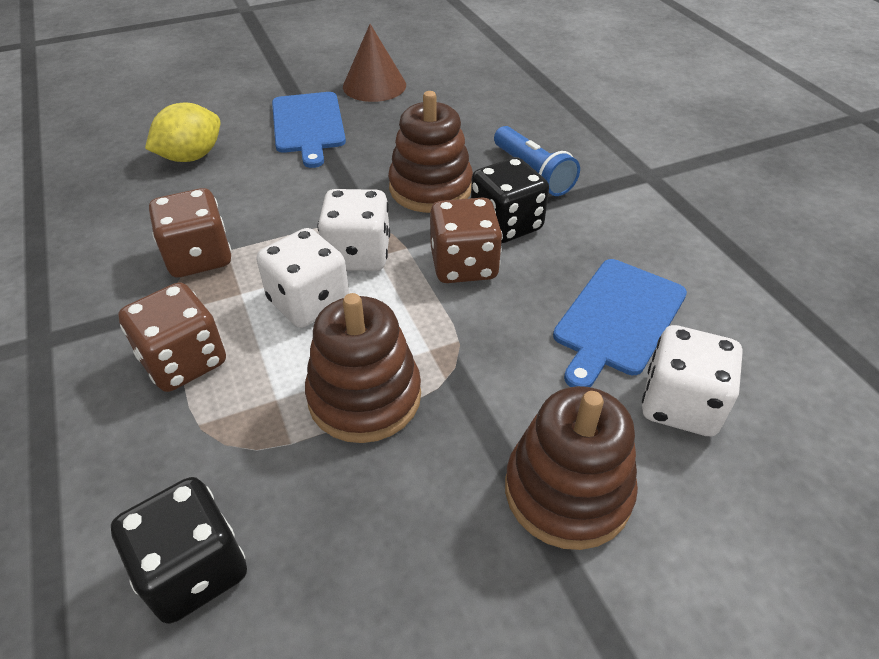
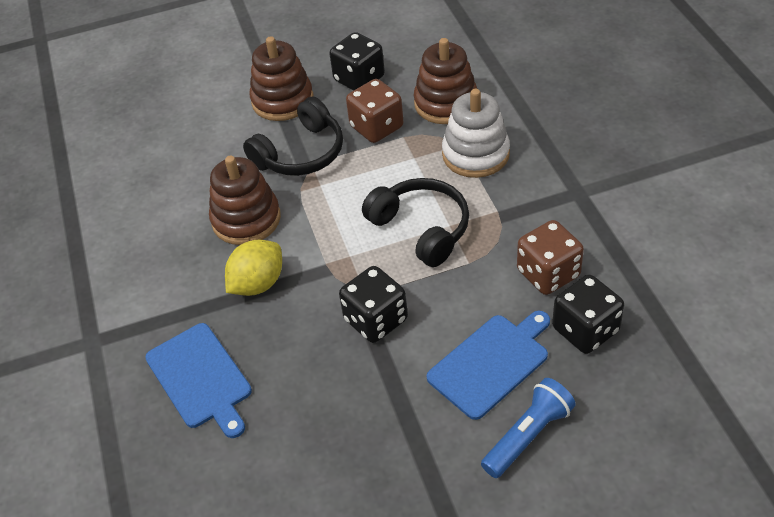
black dice: 2 -> 3
black headphones: 0 -> 2
brown cone: 1 -> 0
brown dice: 3 -> 2
white dice: 3 -> 0
white stacking toy: 0 -> 1

